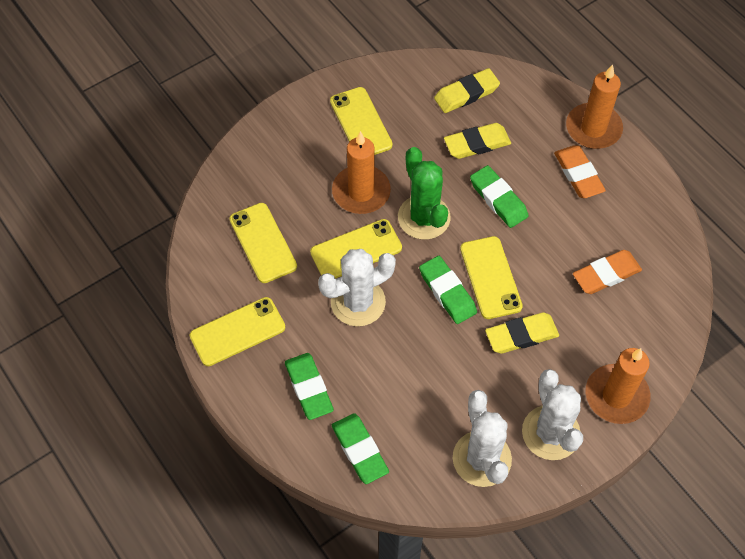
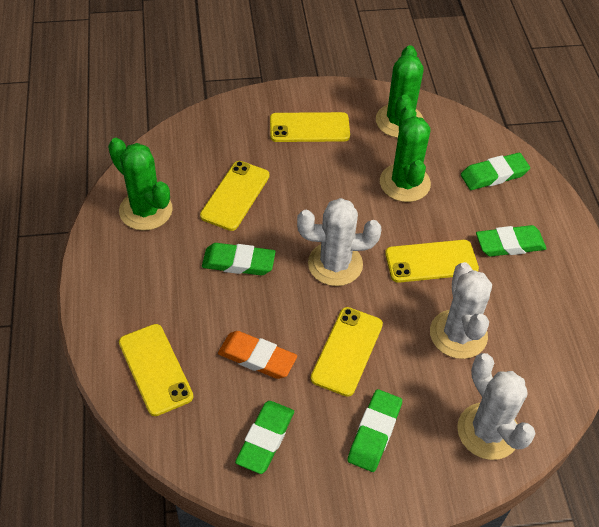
green cactus: 1 -> 3
green eraser: 4 -> 5
orange candle: 3 -> 0
orange eraser: 2 -> 1
yellow eraser: 3 -> 0

